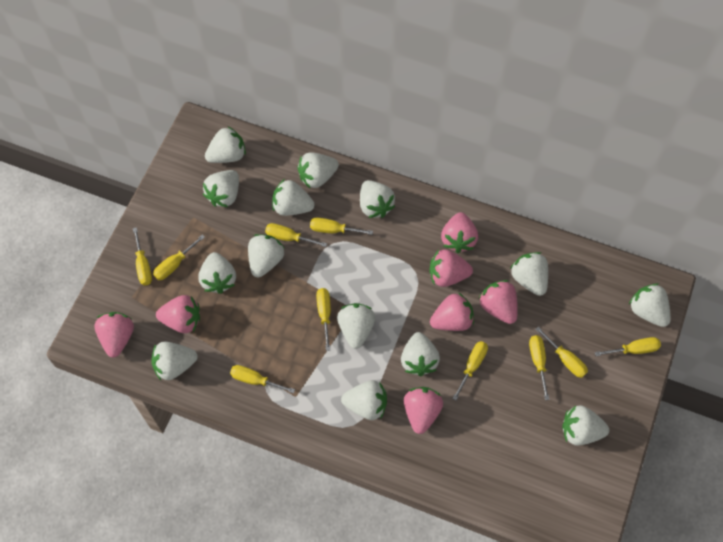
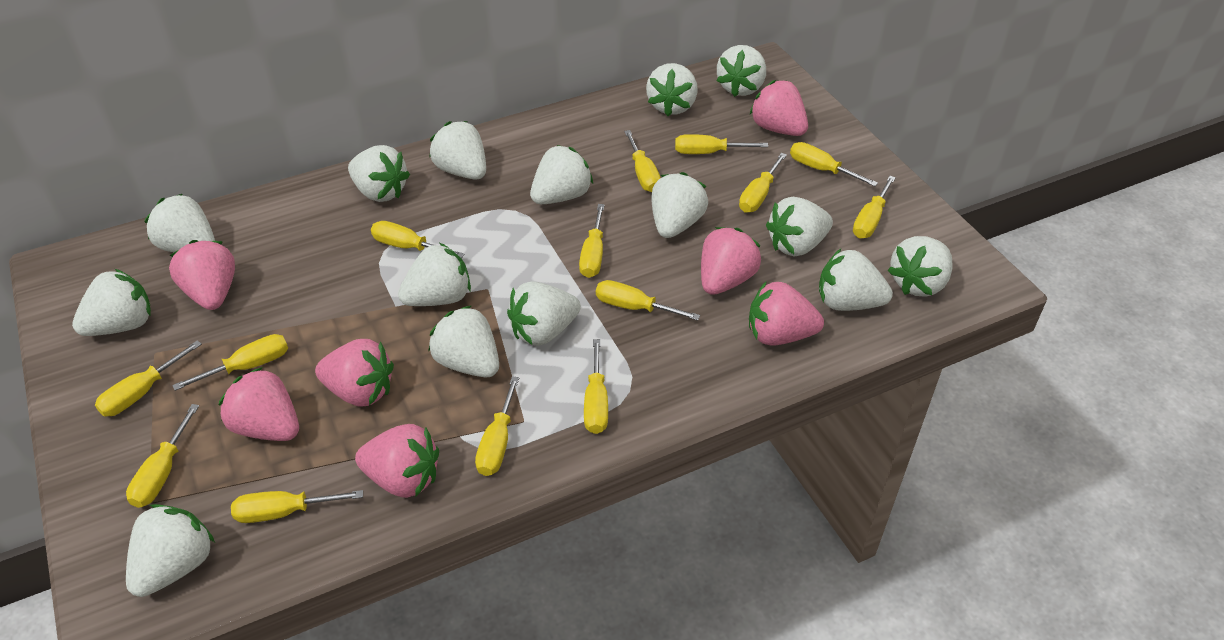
white strawberry: 14 -> 15
yellow screwdriver: 10 -> 14

